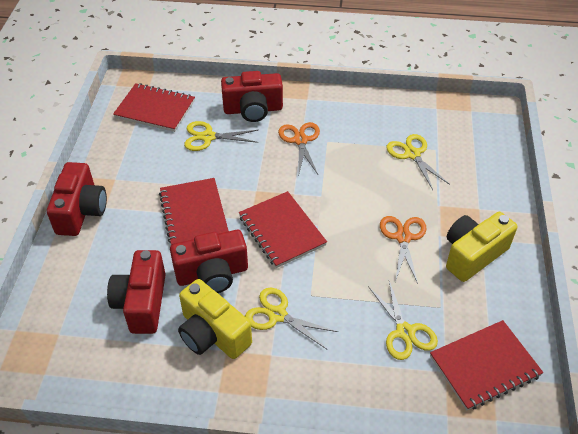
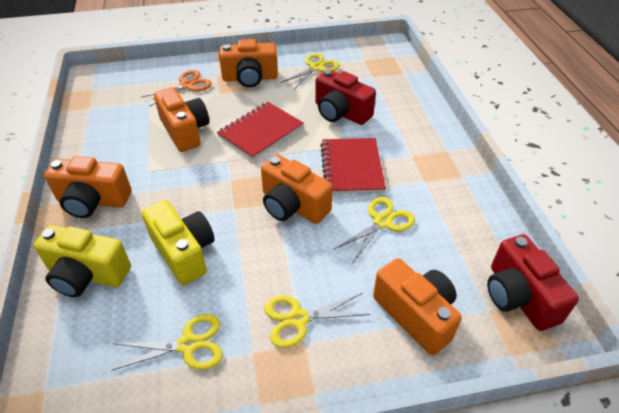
orange camera: 0 -> 5
orange scissors: 2 -> 1
red camera: 4 -> 2
red notebook: 4 -> 2

